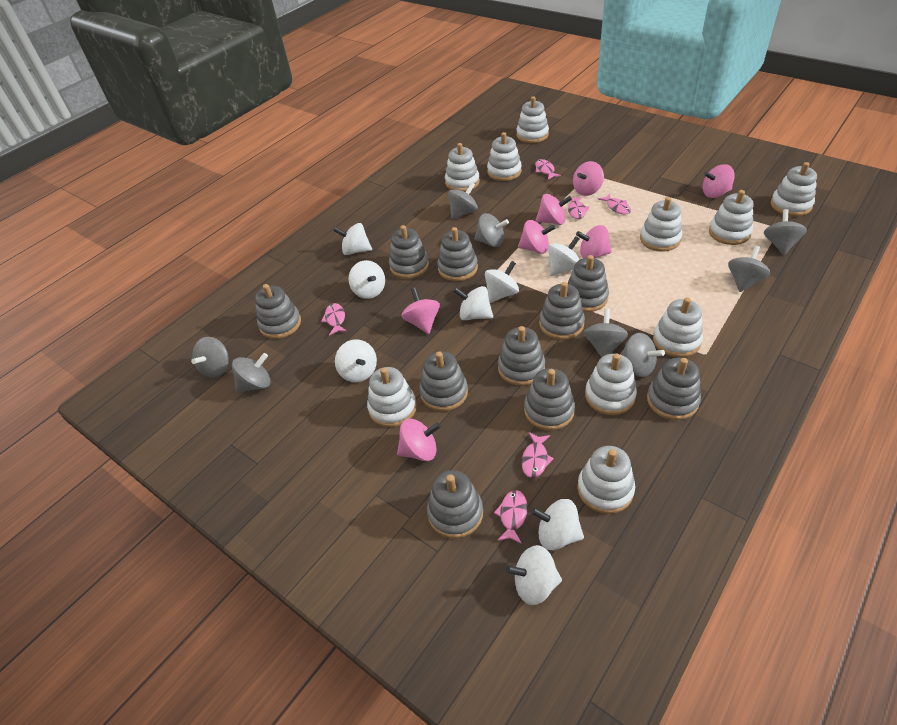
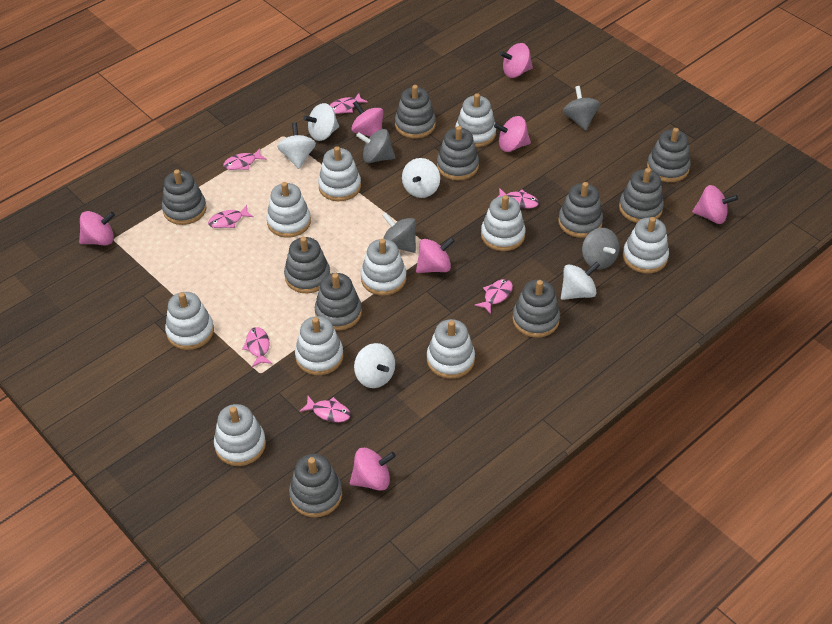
grey spinning top: 8 -> 4
pink fish: 6 -> 7
white spinning top: 8 -> 5

